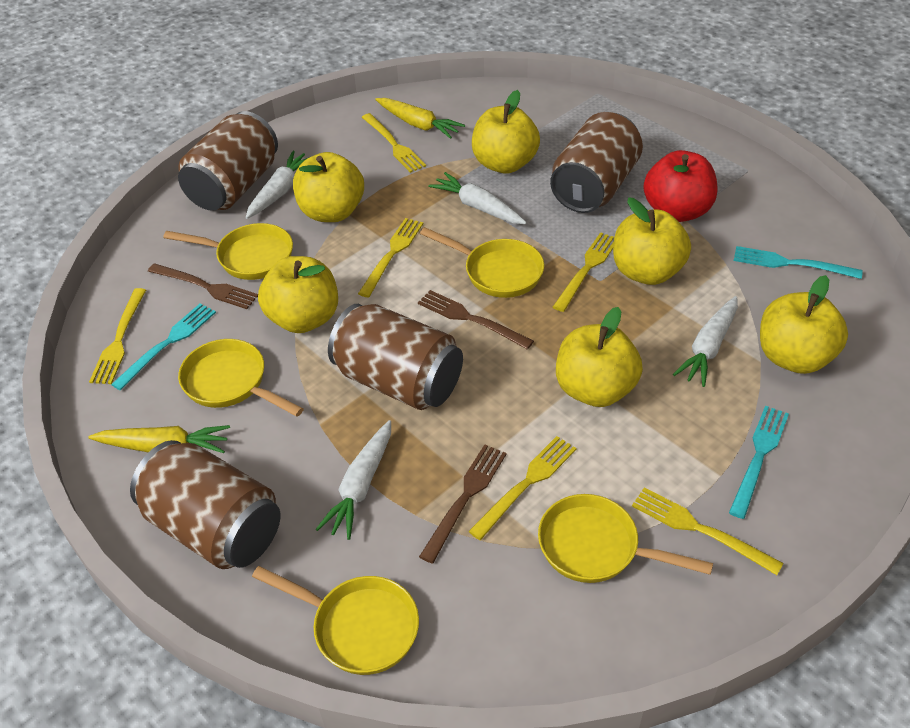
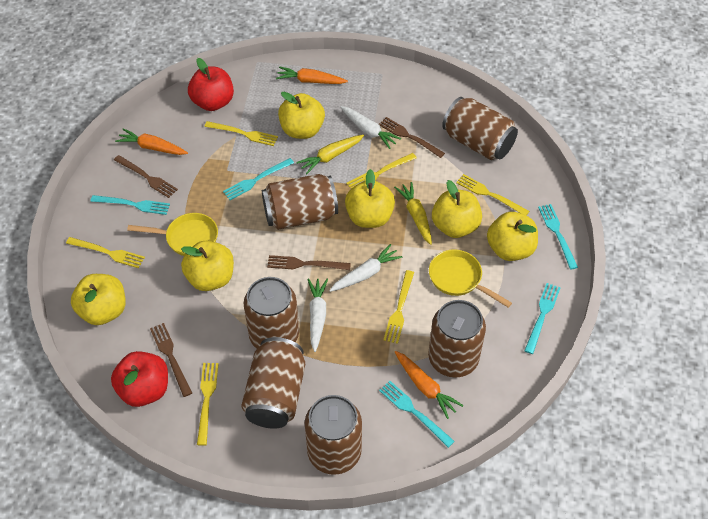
brown can: 4 -> 6
brown fork: 3 -> 4
orange carrot: 0 -> 3
red apple: 1 -> 2
turquoise fork: 3 -> 5
white carrot: 4 -> 3
yellow pan: 5 -> 2

